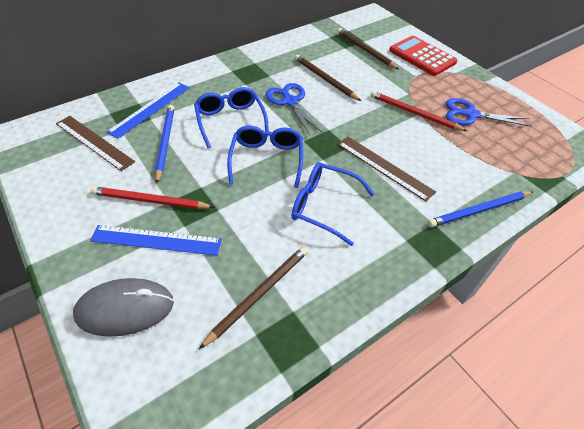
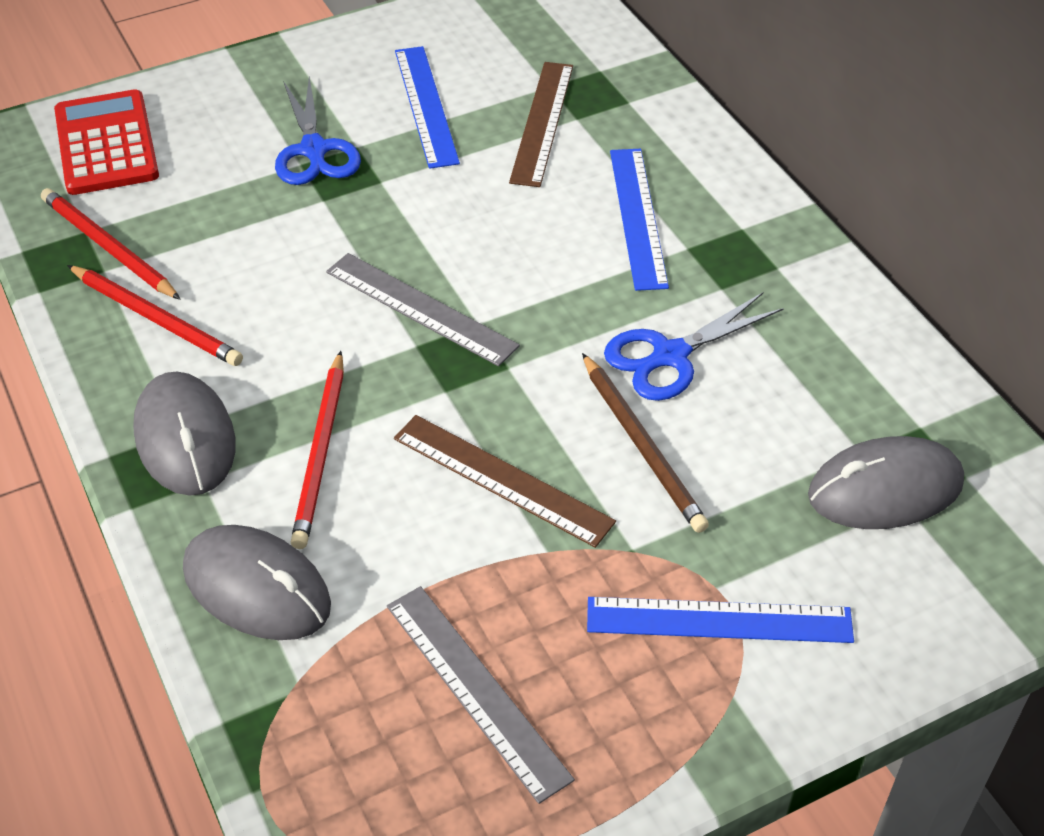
blue glasses: 3 -> 0
blue pencil: 2 -> 0
blue ruler: 2 -> 3
brown pencil: 3 -> 1
grey mouse: 1 -> 3
grey ruler: 0 -> 2
red pencil: 2 -> 3

